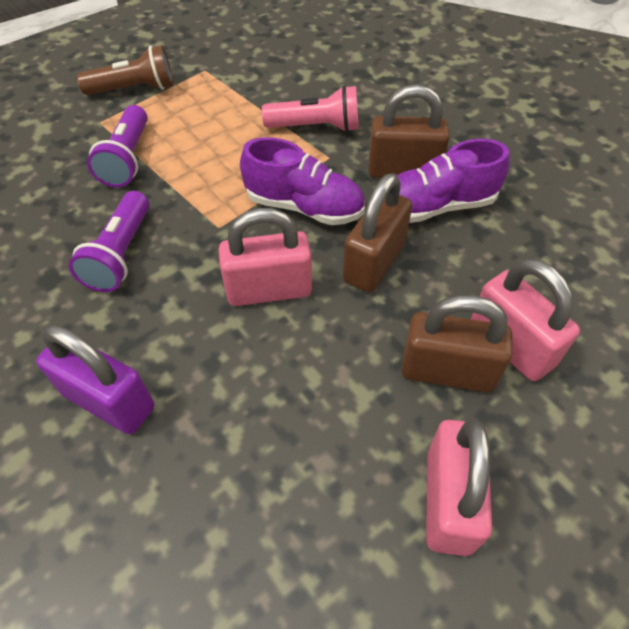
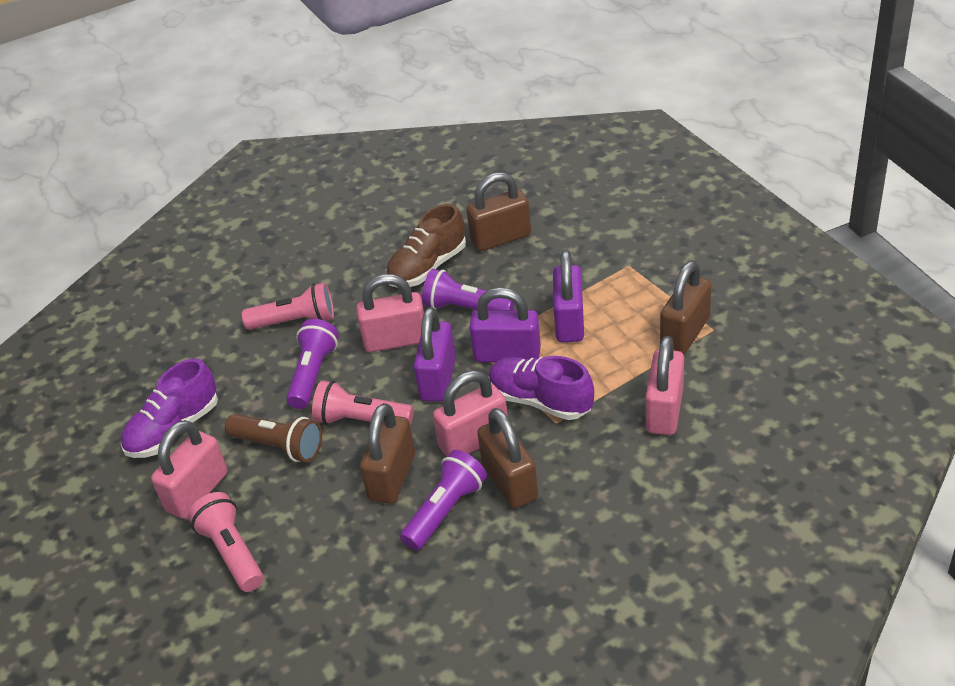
brown padlock: 3 -> 4
brown shoe: 0 -> 1
pink flashlight: 1 -> 3
pink padlock: 3 -> 4
purple flashlight: 2 -> 3
purple padlock: 1 -> 3

